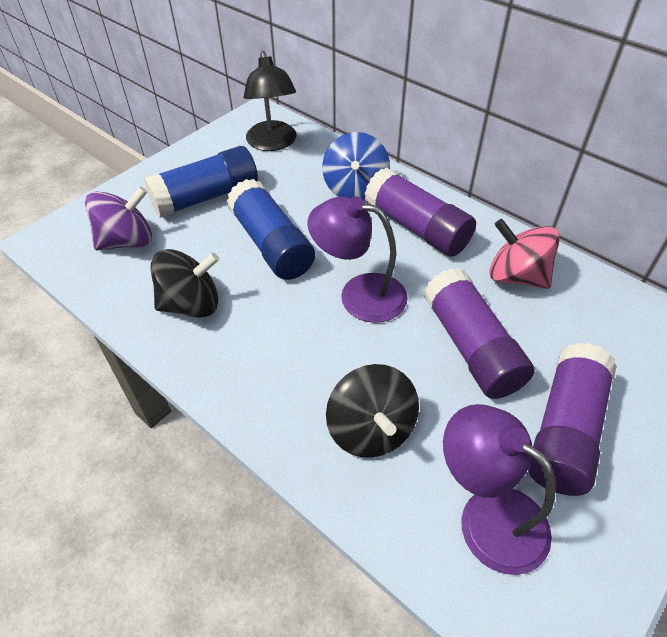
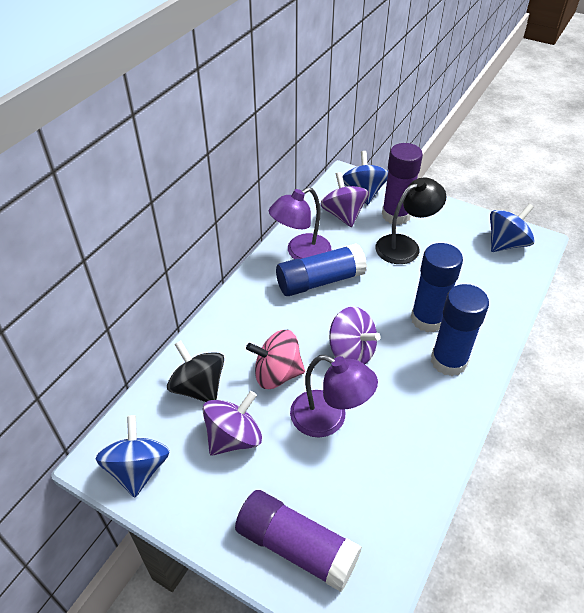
black spinning top: 2 -> 1
blue glue stick: 2 -> 3
blue spinning top: 1 -> 3
purple glue stick: 3 -> 2
purple spinning top: 1 -> 3

